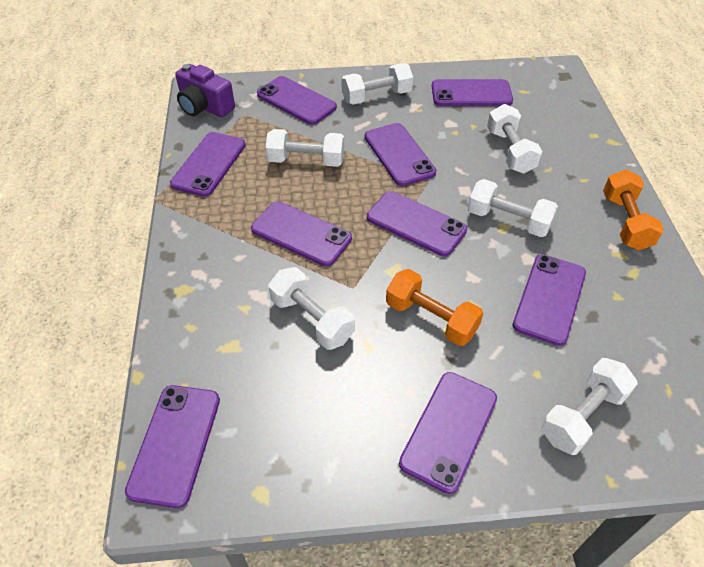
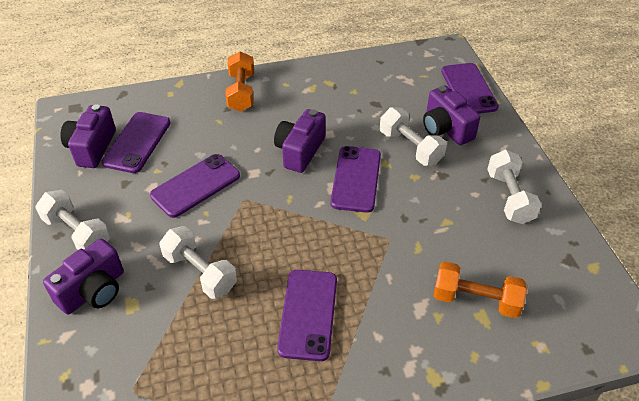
purple camera: 1 -> 4
purple phone: 9 -> 5
white dumbbell: 6 -> 4

